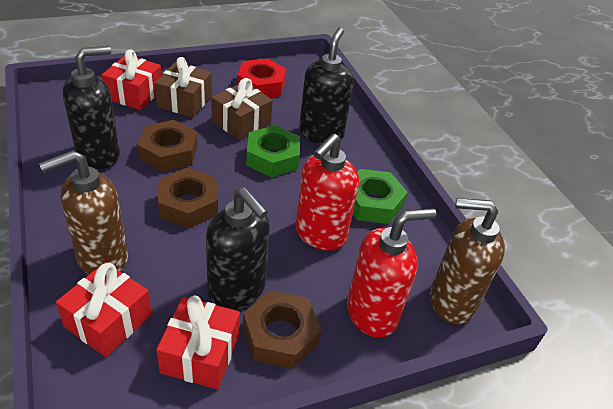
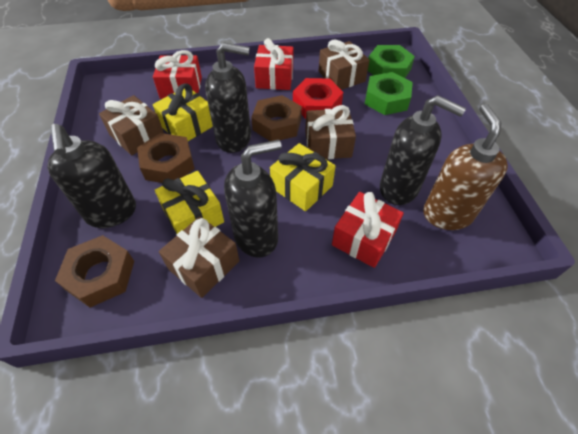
black soap dispenser: 3 -> 4
brown gift: 2 -> 4
brown soap dispenser: 2 -> 1
red soap dispenser: 2 -> 0
yellow gift: 0 -> 3

